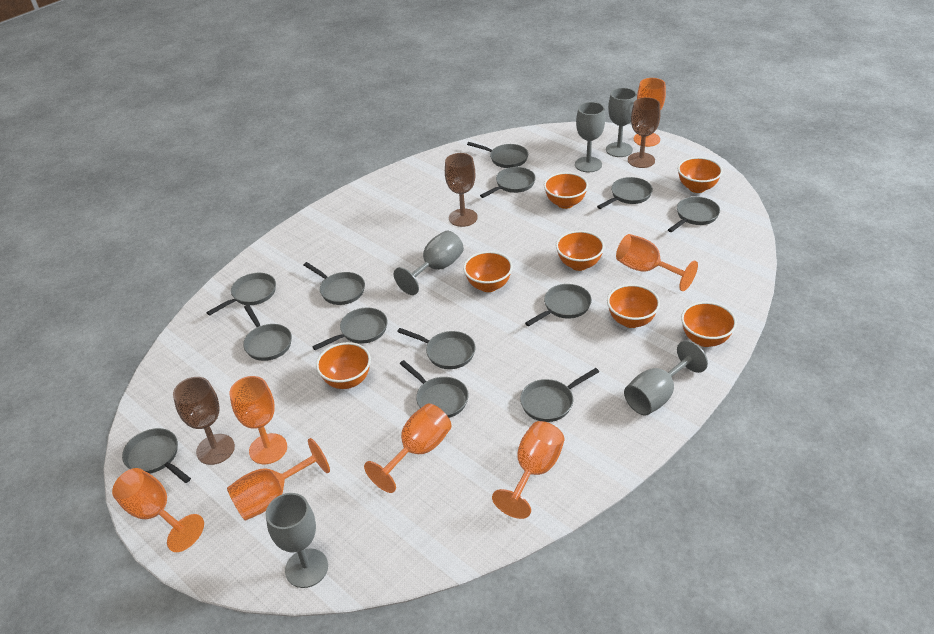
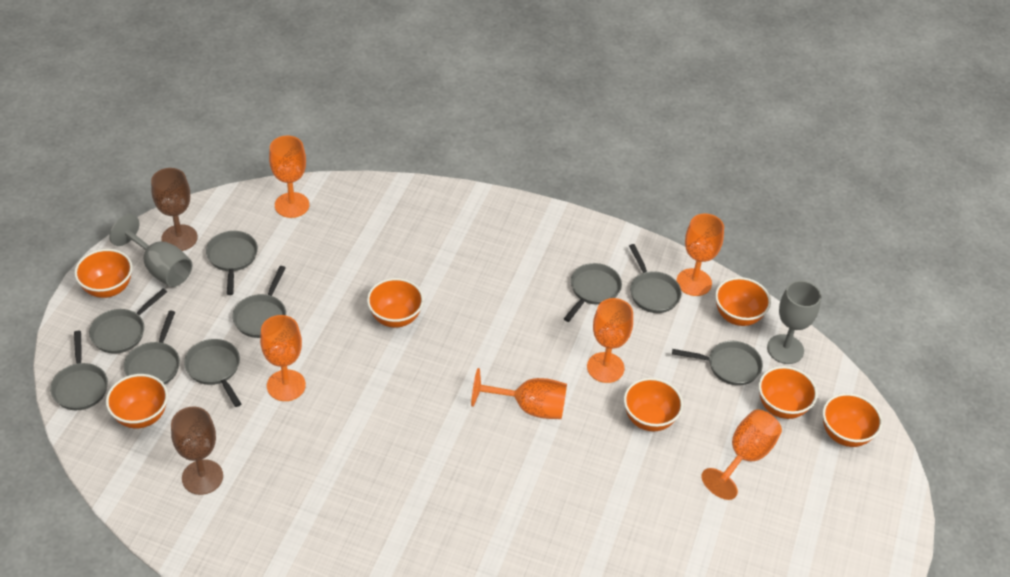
brown goblet: 3 -> 2
grey goblet: 5 -> 2
grey pan: 13 -> 9
orange goblet: 7 -> 6

